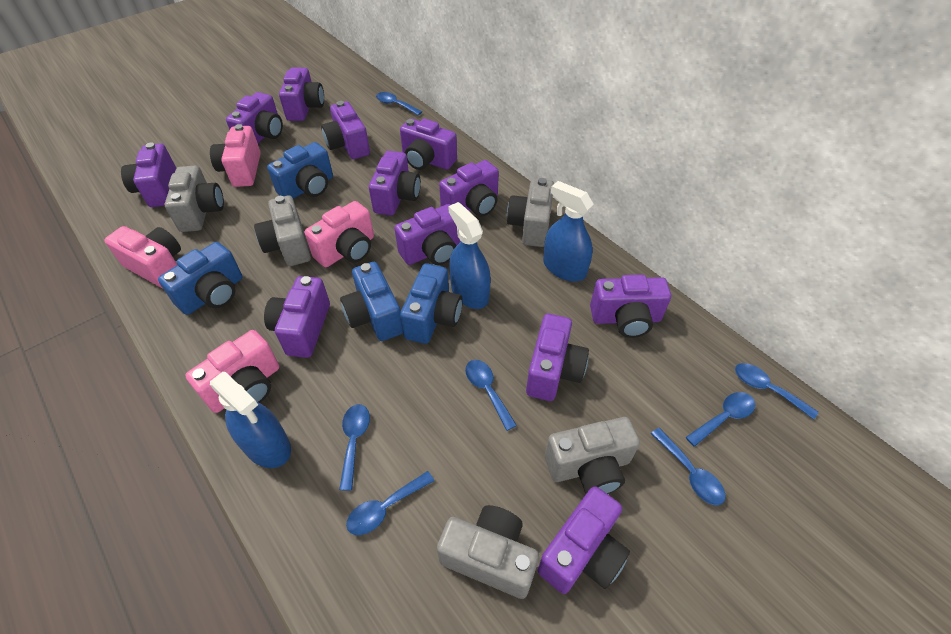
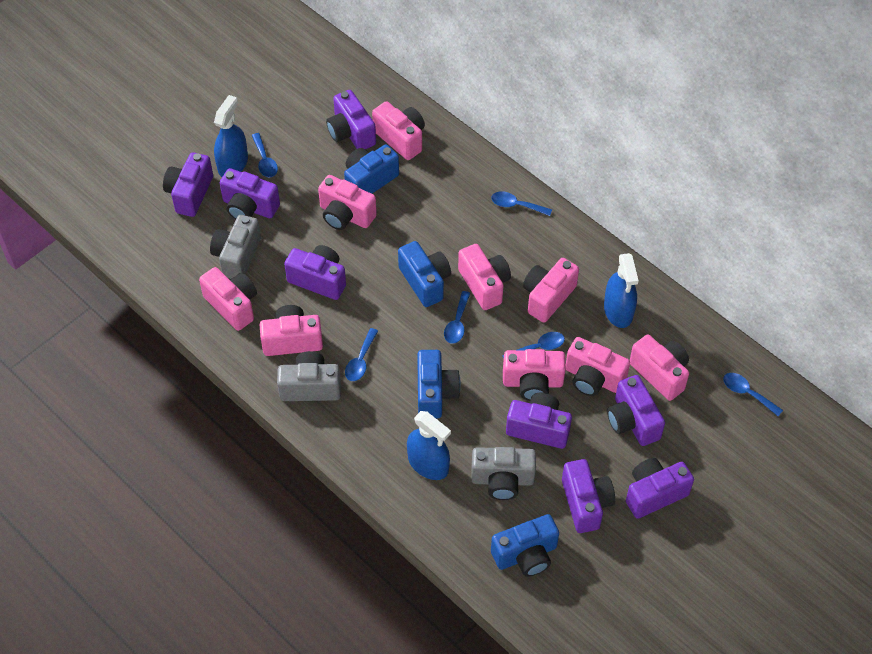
blue spoon: 7 -> 6
grey camera: 5 -> 3
pink camera: 4 -> 9
purple camera: 12 -> 8

